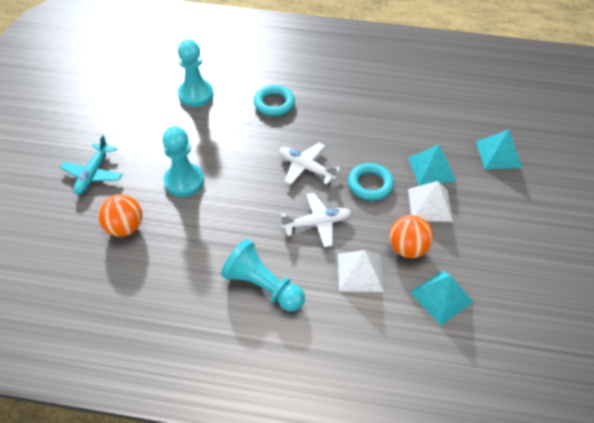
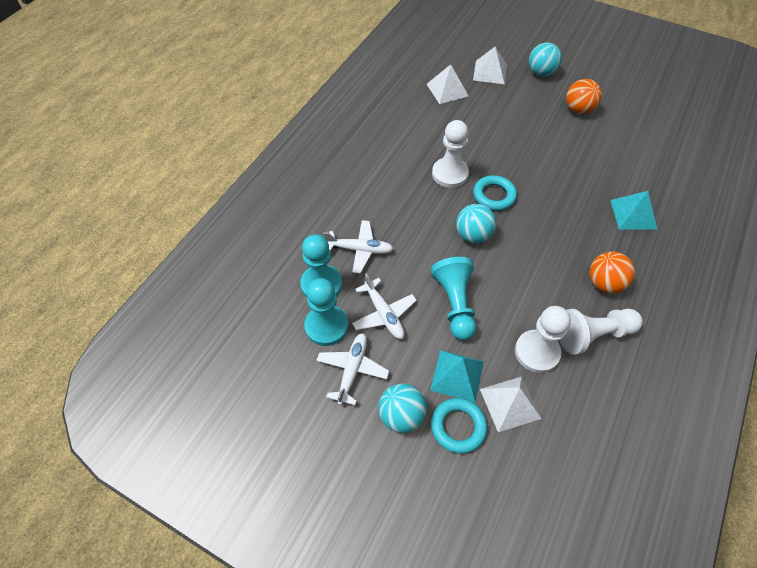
turquoise ball: 0 -> 3
turquoise plane: 1 -> 0
turquoise pyramid: 3 -> 2
white pawn: 0 -> 3
white plane: 2 -> 3
white pyramid: 2 -> 3

